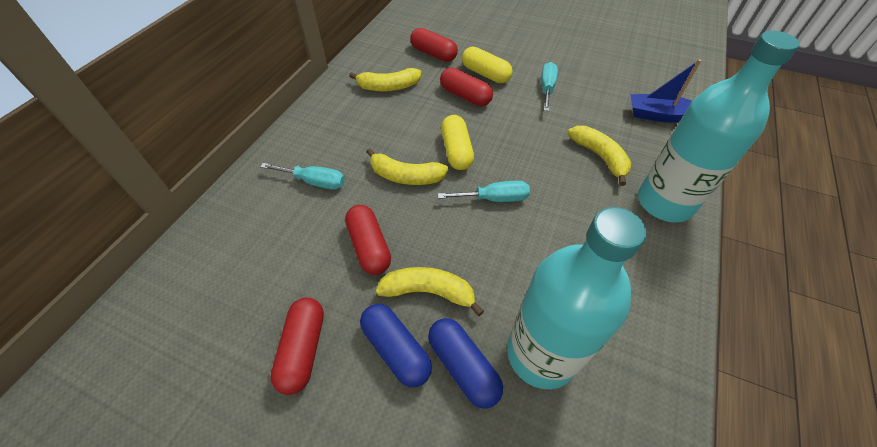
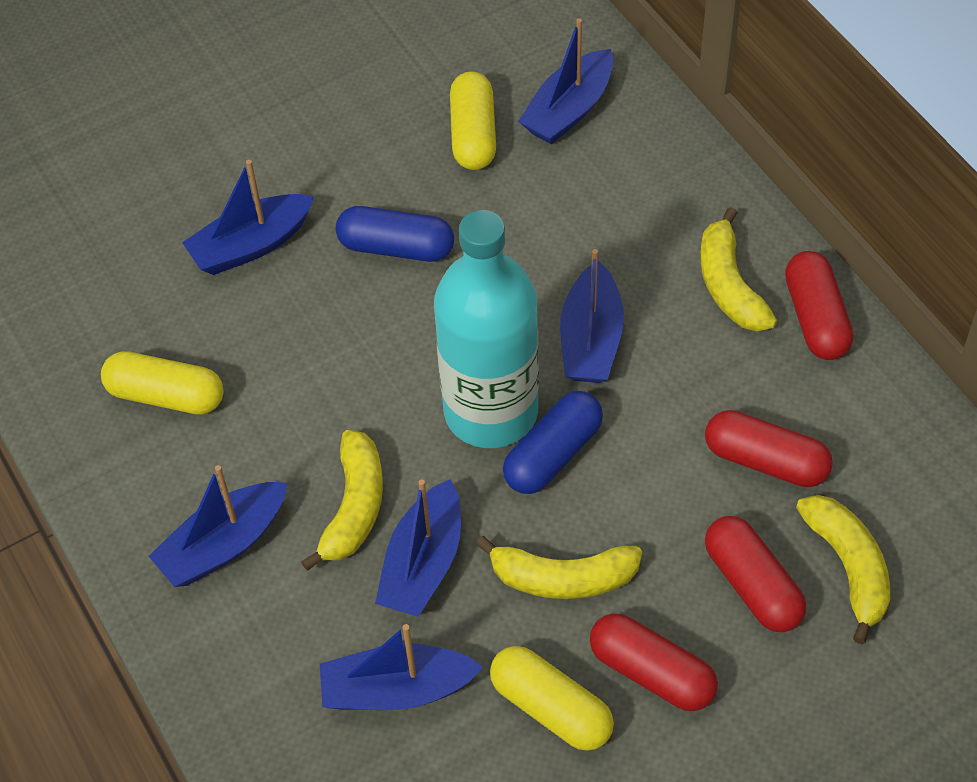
blue boat: 1 -> 6
turquoise bottle: 2 -> 1
turquoise screwdriver: 3 -> 0
yellow capsule: 2 -> 3

